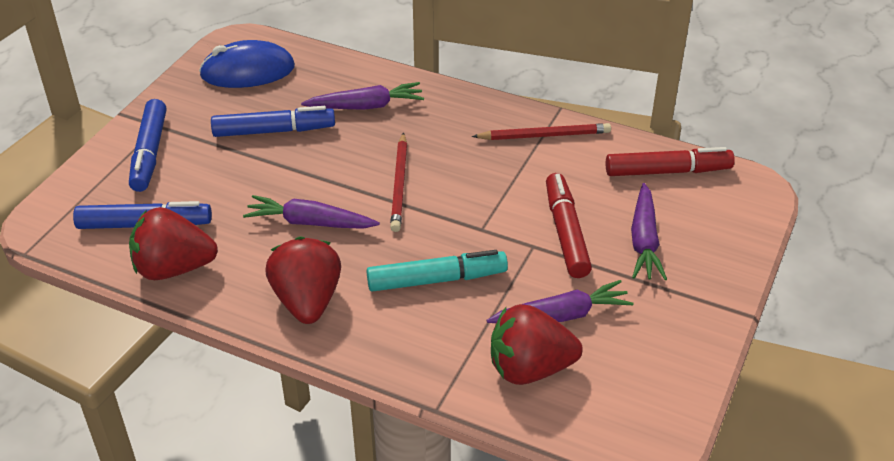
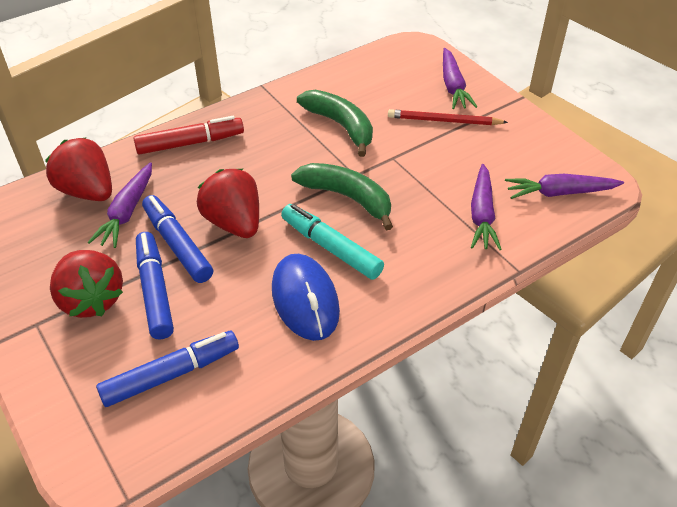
green banana: 0 -> 2
red marker: 2 -> 1
red pencil: 2 -> 1

